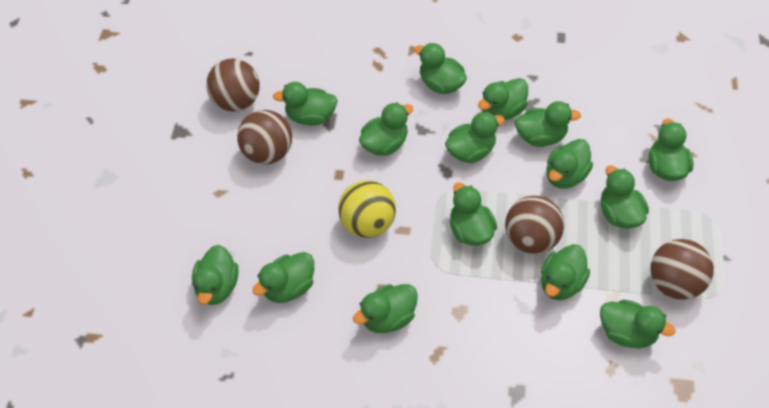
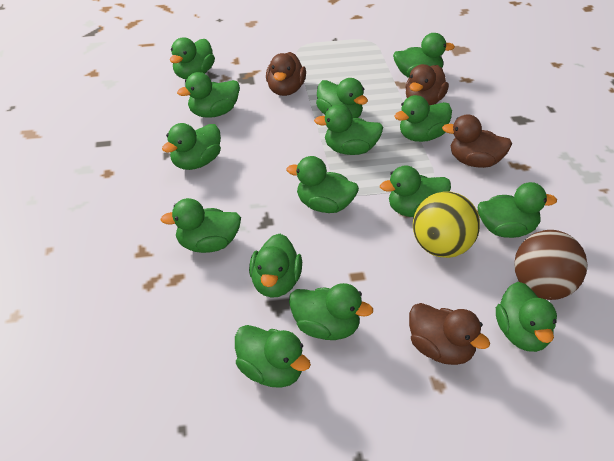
brown ball: 4 -> 1
brown duck: 0 -> 4

